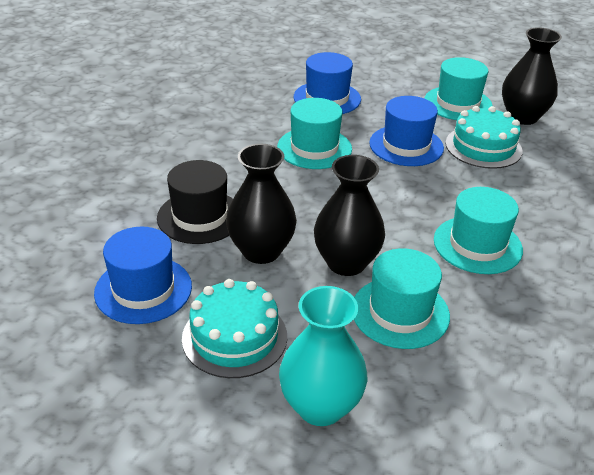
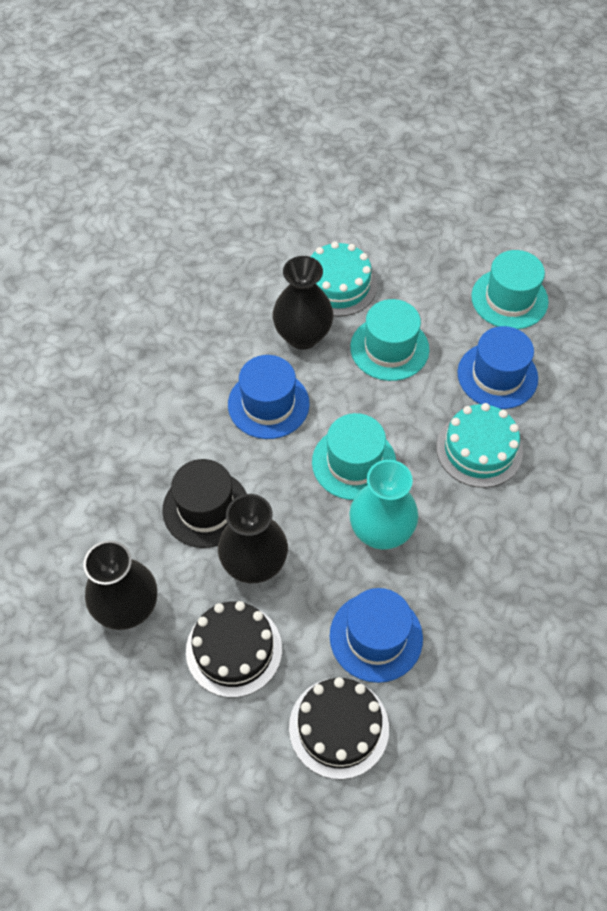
black cake: 0 -> 2
turquoise hat: 4 -> 3

